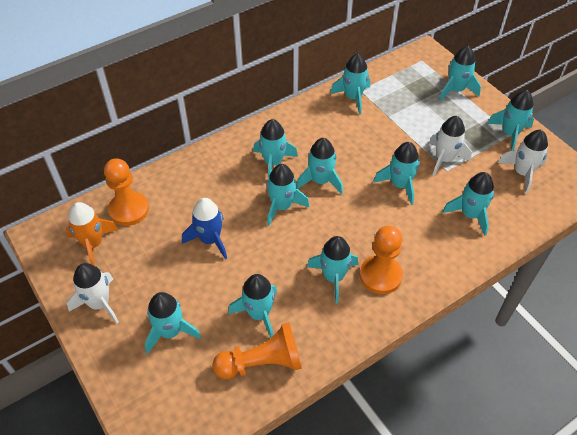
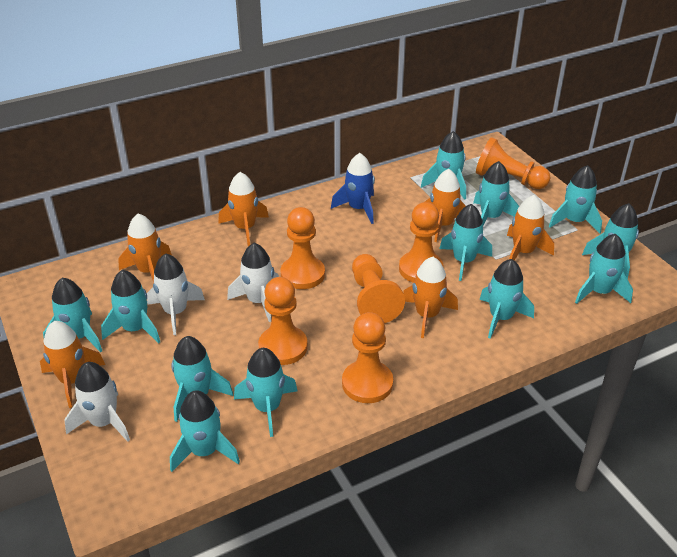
orange pawn: 3 -> 6
orange rocket: 1 -> 6
turquoise rocket: 11 -> 12

